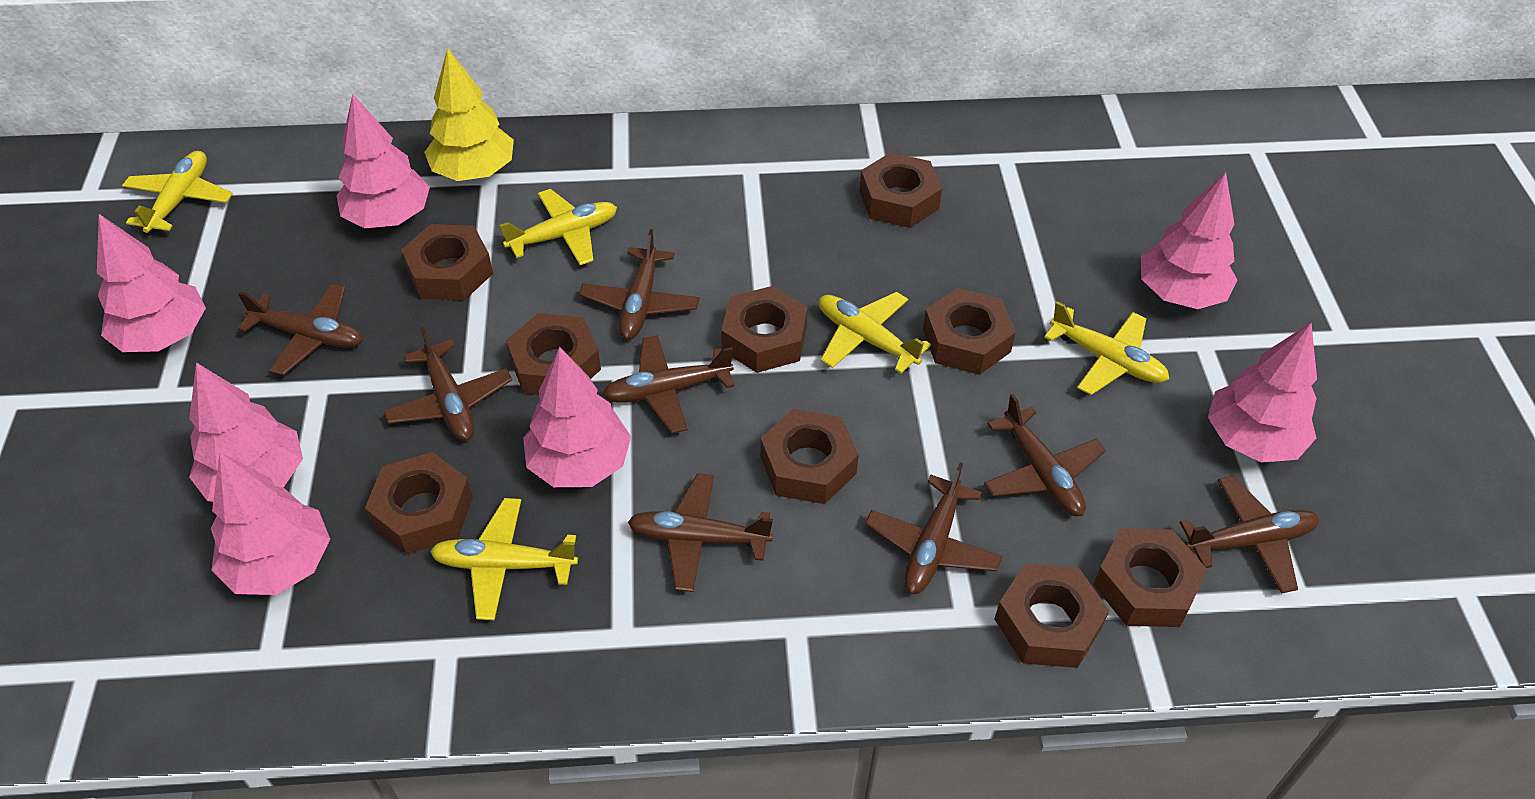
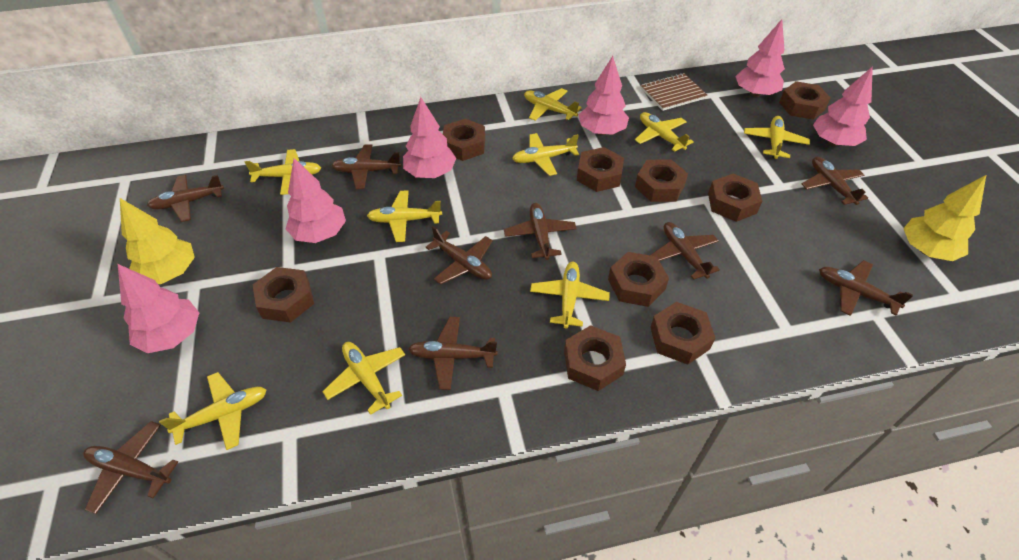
brown notebook: 0 -> 1
brown plane: 8 -> 9
pink tree: 7 -> 6
yellow plane: 5 -> 9
yellow tree: 1 -> 2

